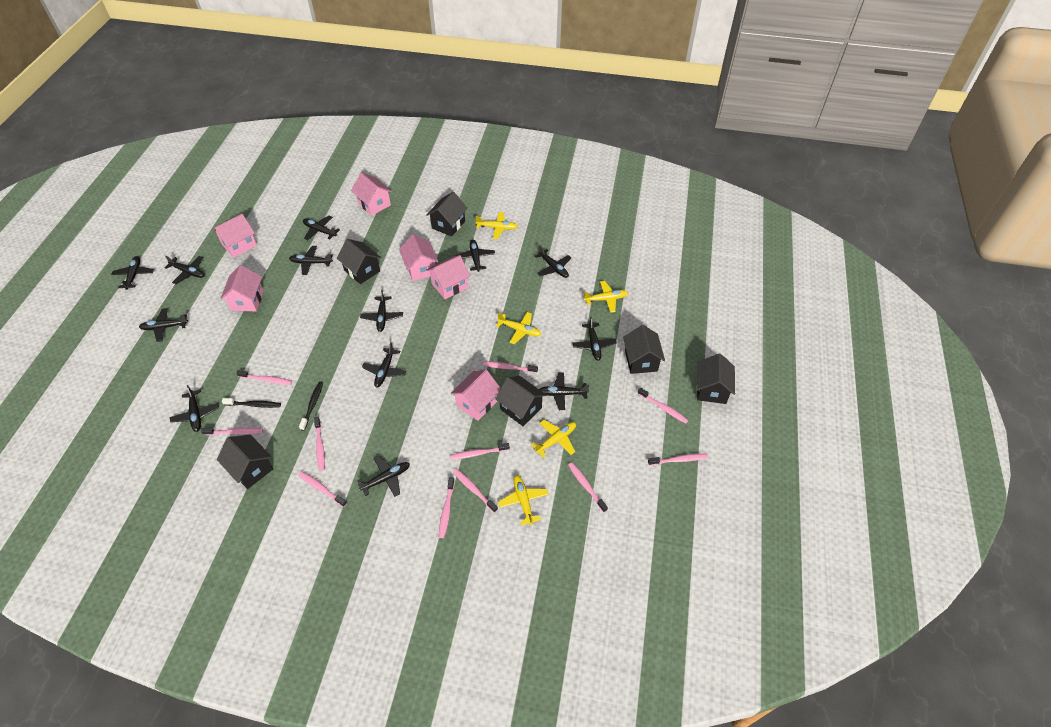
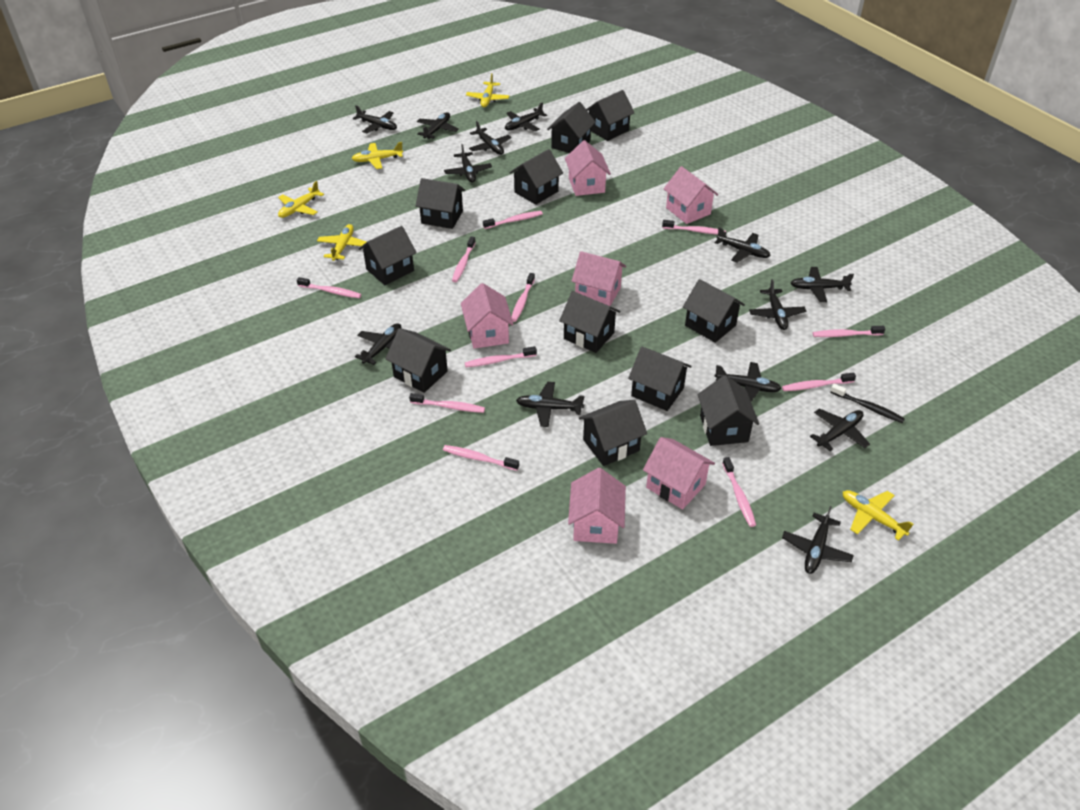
black house: 6 -> 11
black toothbrush: 2 -> 1

